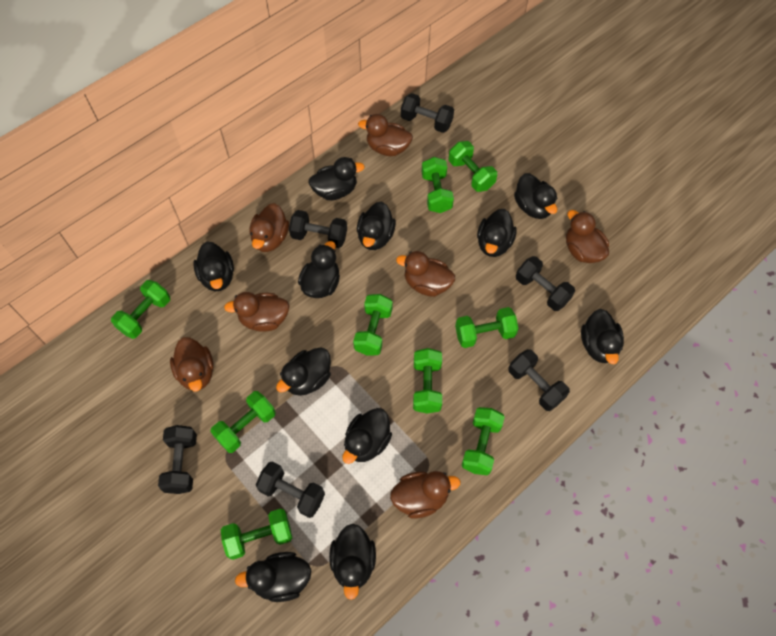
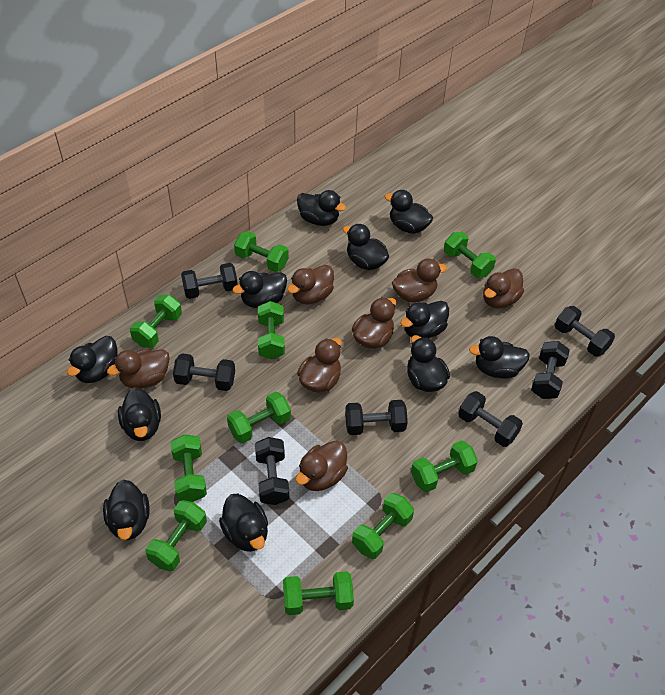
black dumbbell: 6 -> 7
green dumbbell: 9 -> 10

